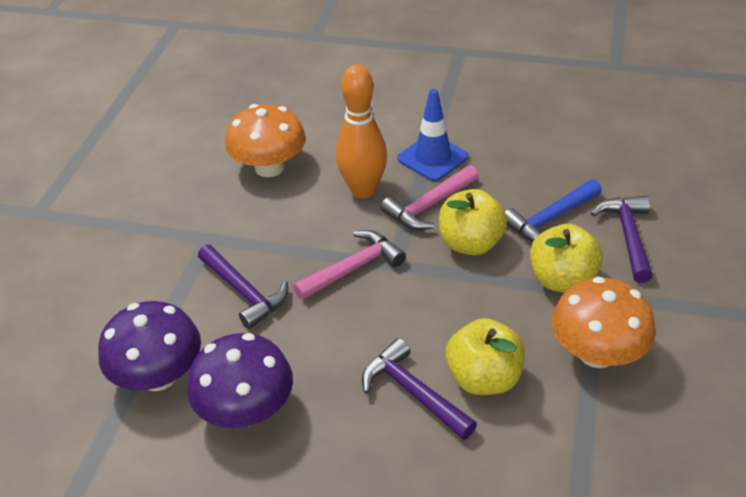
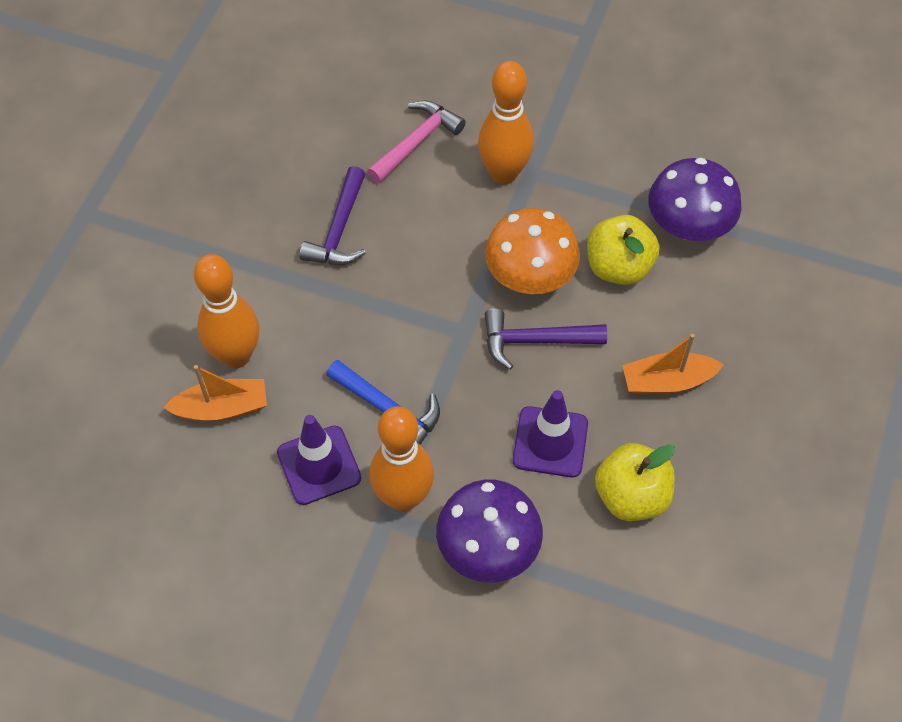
blue traffic cone: 1 -> 0
orange boat: 0 -> 2
orange bowling pin: 1 -> 3
orange mushroom: 2 -> 1
pink hammer: 2 -> 1
purple hammer: 3 -> 2
purple traffic cone: 0 -> 2
yellow apple: 3 -> 2

